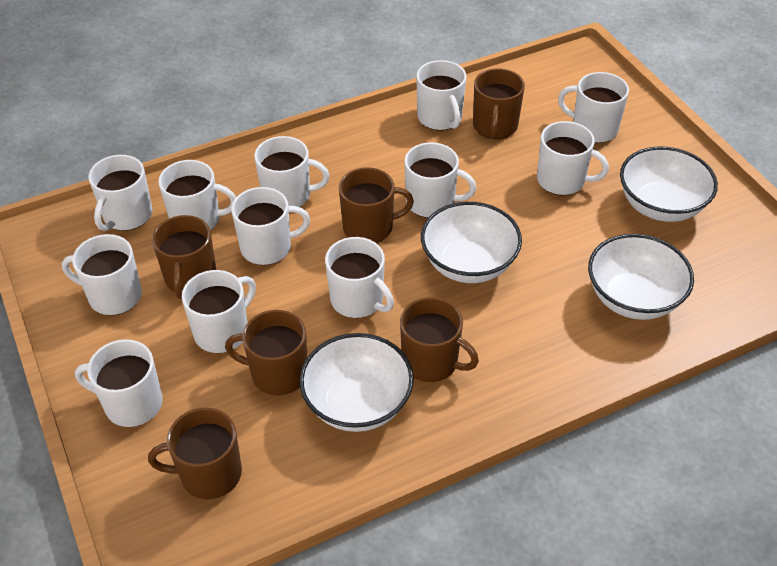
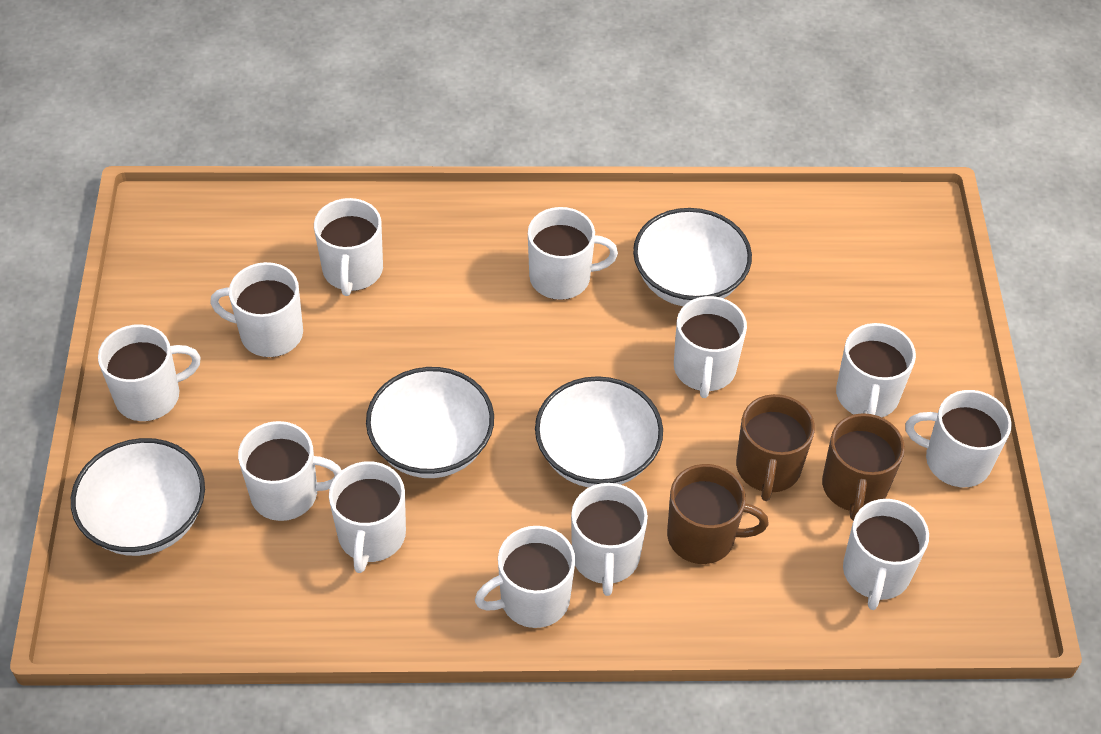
brown mug: 6 -> 3

